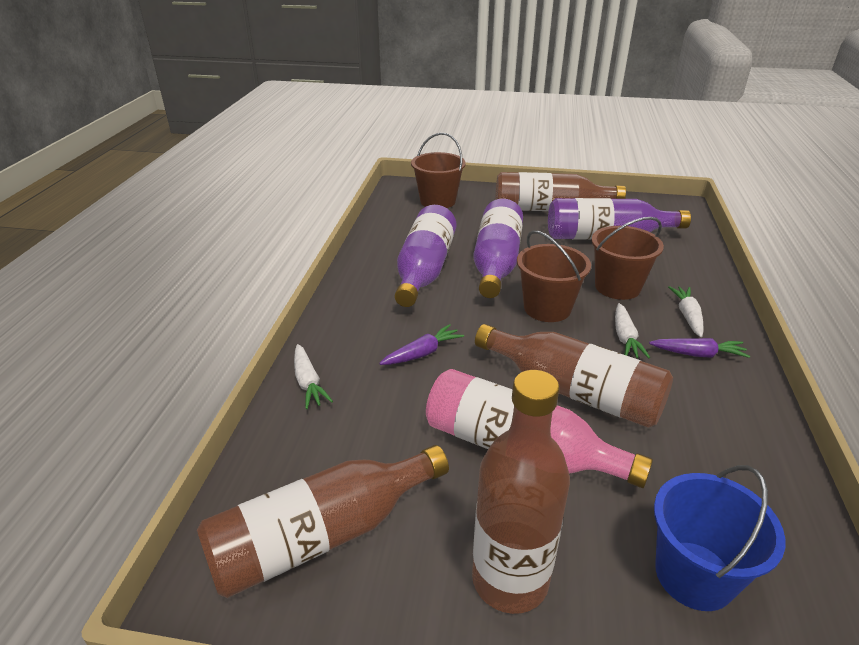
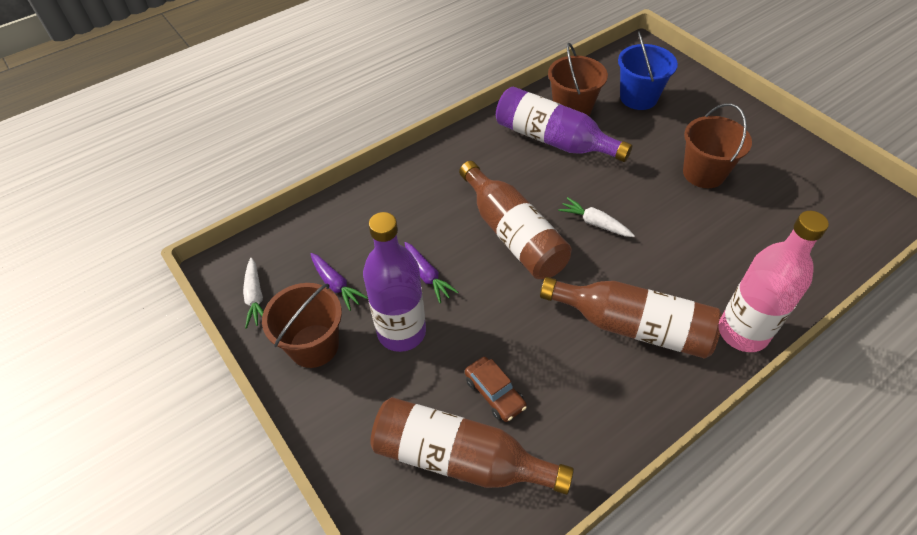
brown bottle: 4 -> 3
brown car: 0 -> 1
purple bottle: 3 -> 2
white carrot: 3 -> 2

